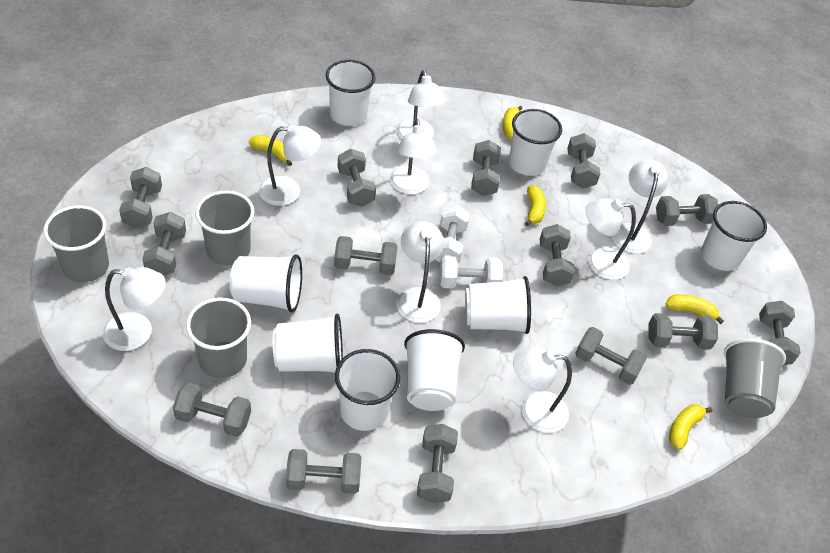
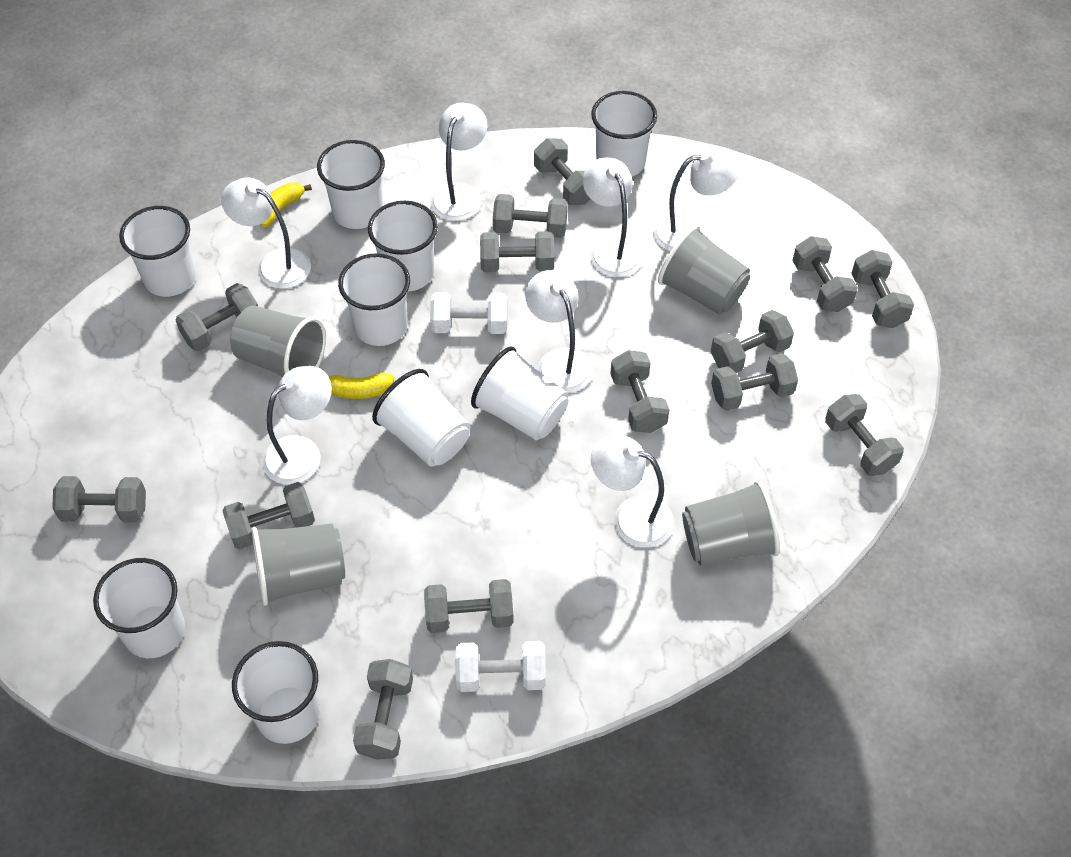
white cup: 8 -> 9
white lamp: 8 -> 7
yellow banana: 5 -> 2

